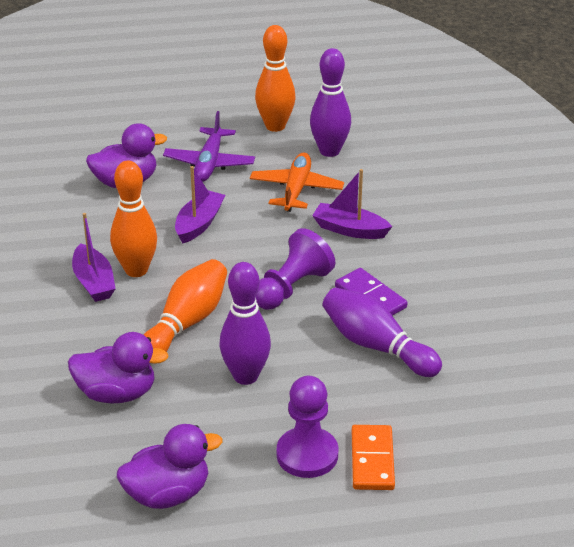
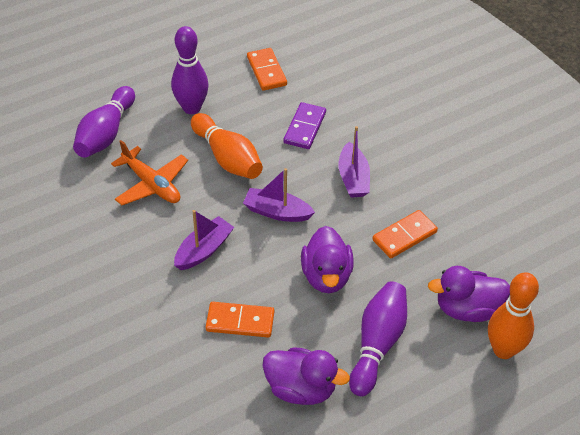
orange bowling pin: 3 -> 2
orange domino: 1 -> 3
purple pawn: 2 -> 0
purple plane: 1 -> 0

